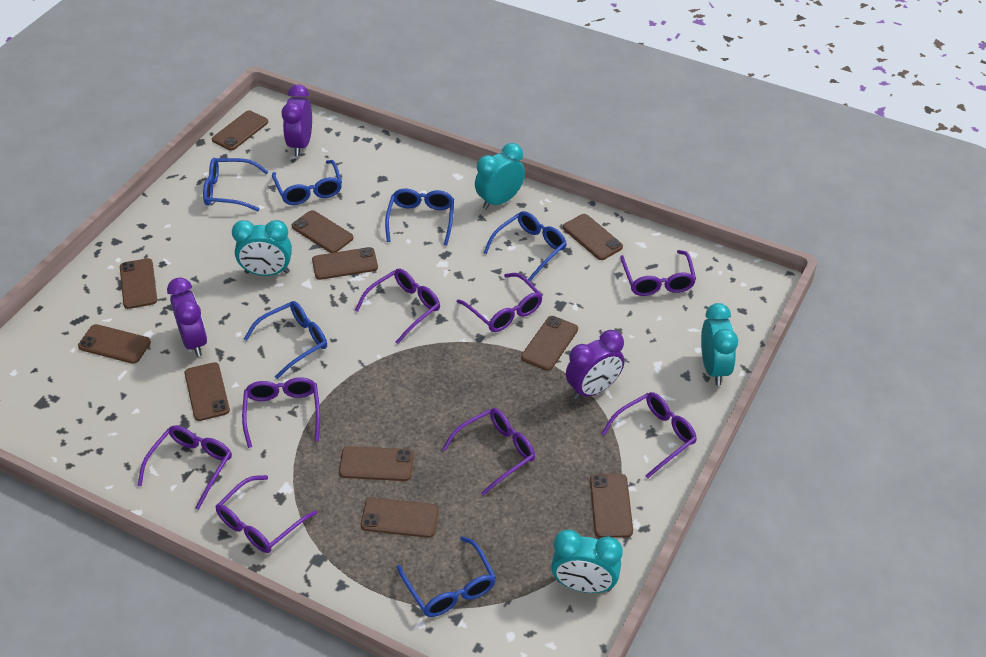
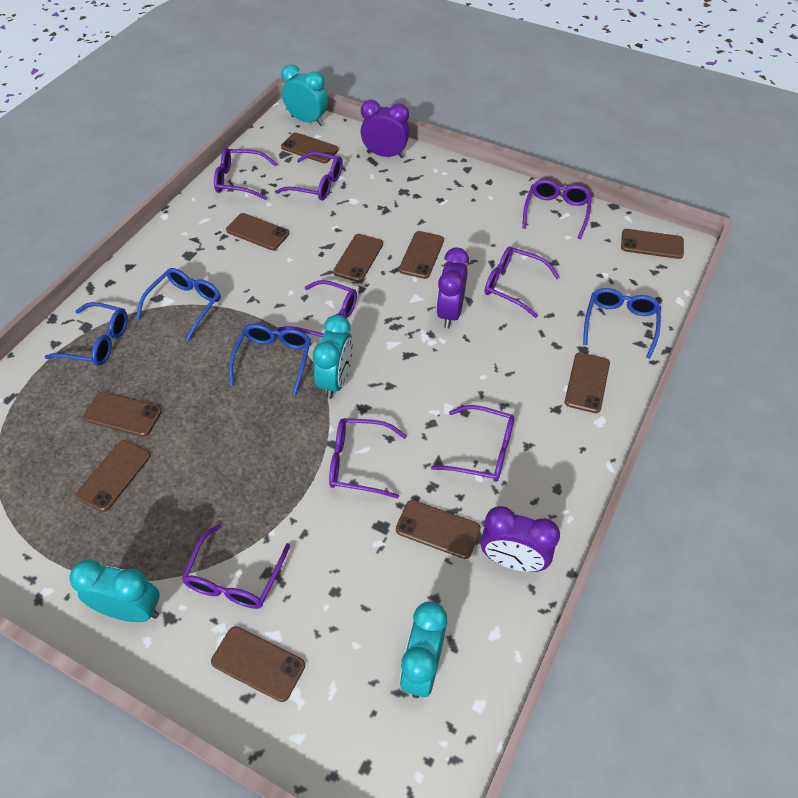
blue glasses: 6 -> 4
brown phone: 11 -> 10

